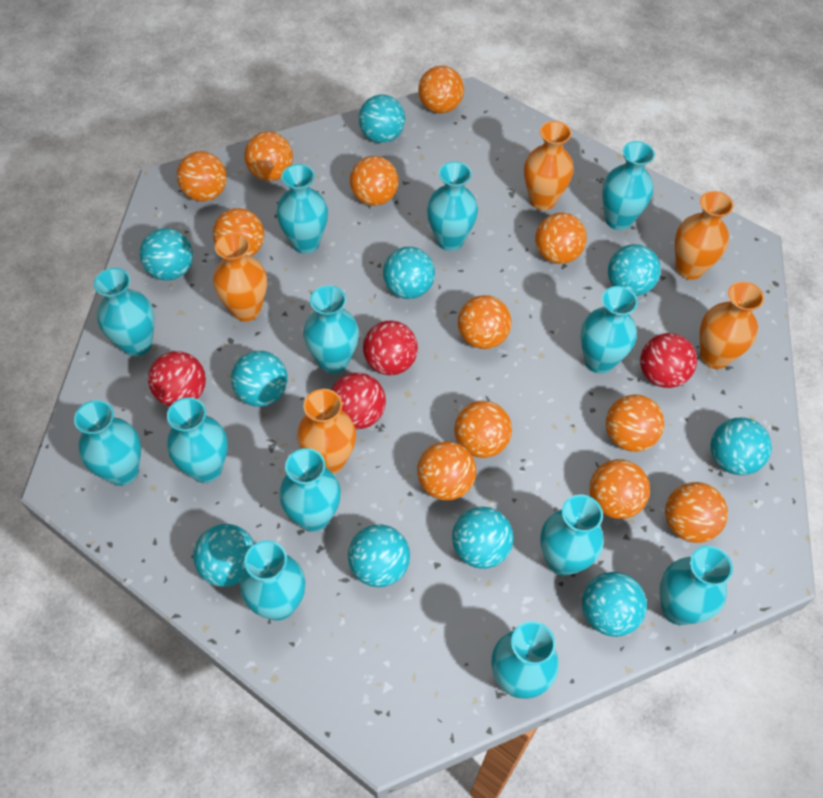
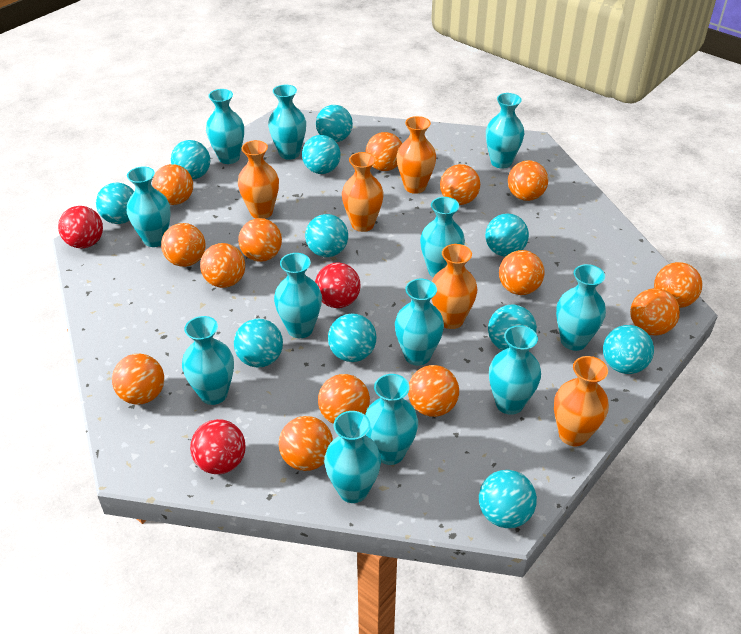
orange ball: 12 -> 14
red ball: 4 -> 3
turquoise ball: 10 -> 11
turquoise vase: 13 -> 12

